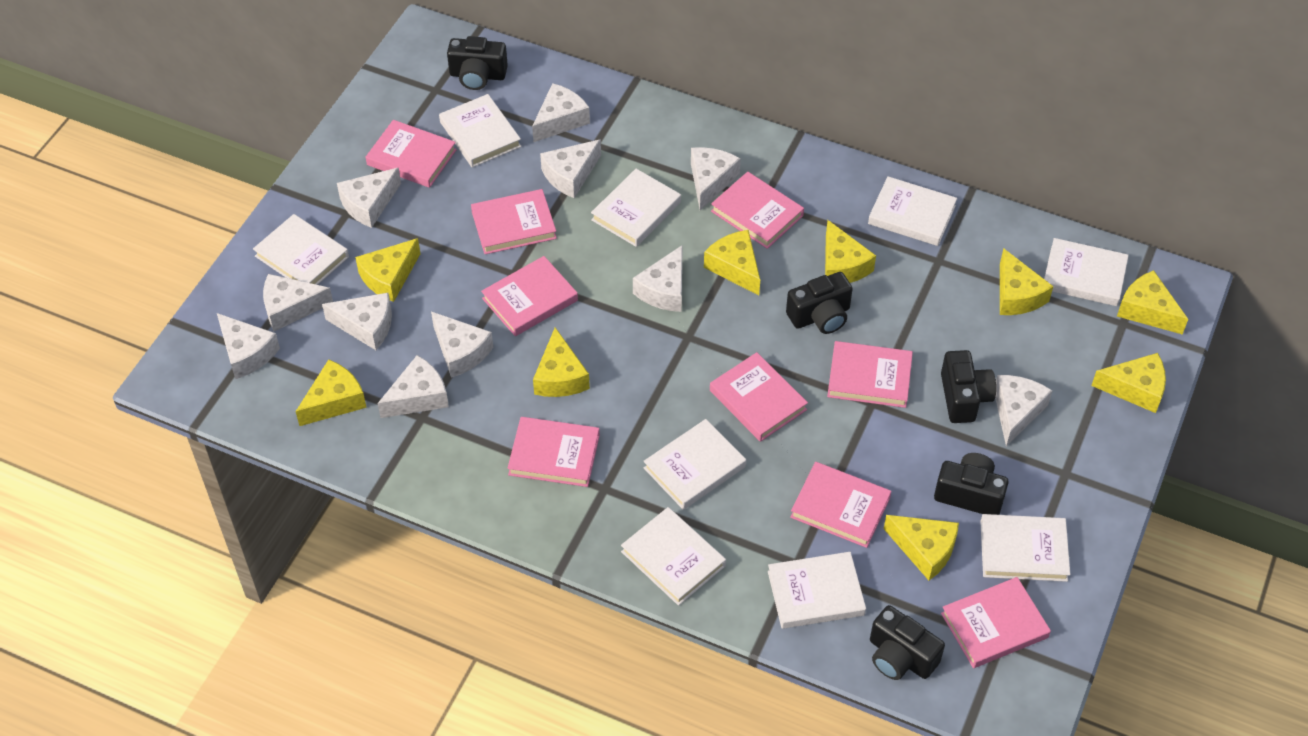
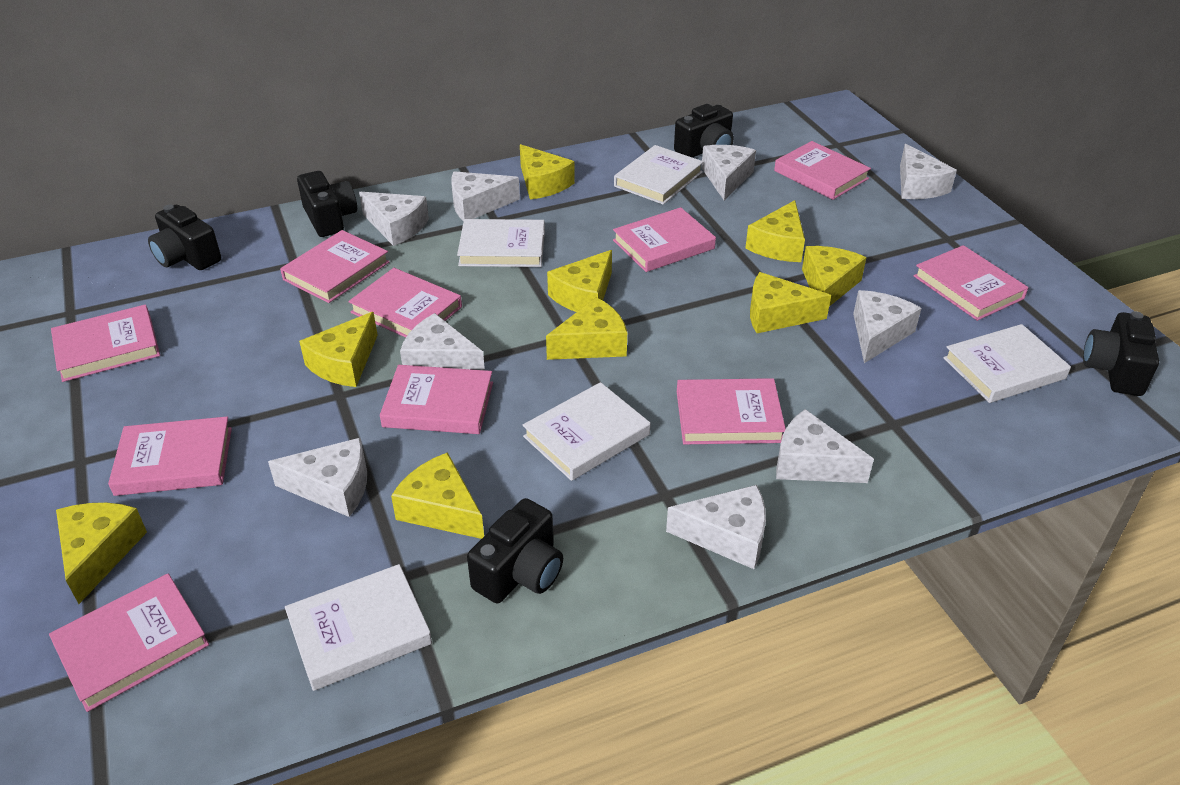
pink book: 9 -> 10
white book: 9 -> 5
white cheese: 11 -> 9

